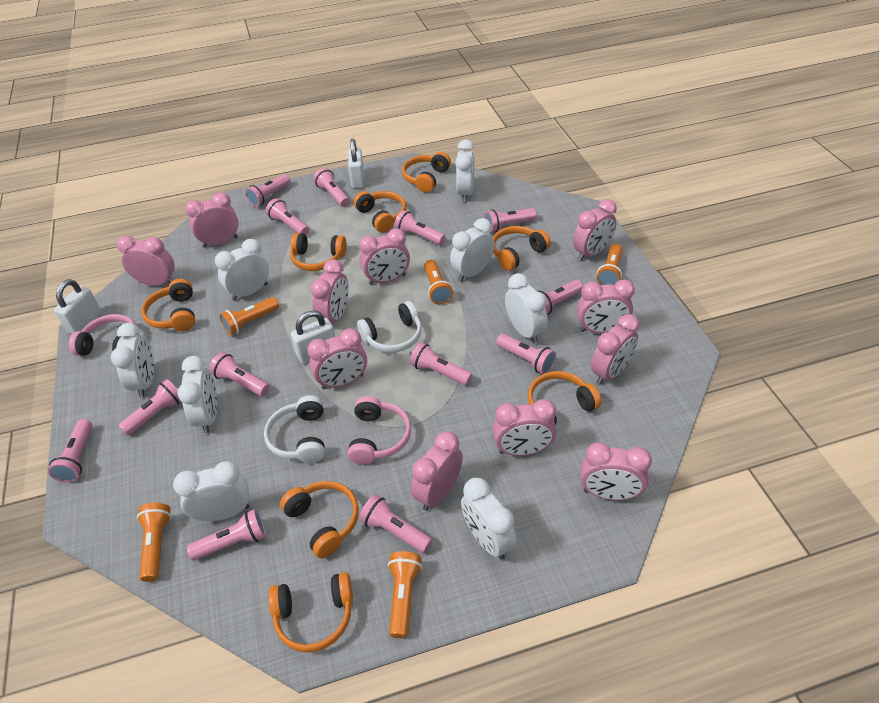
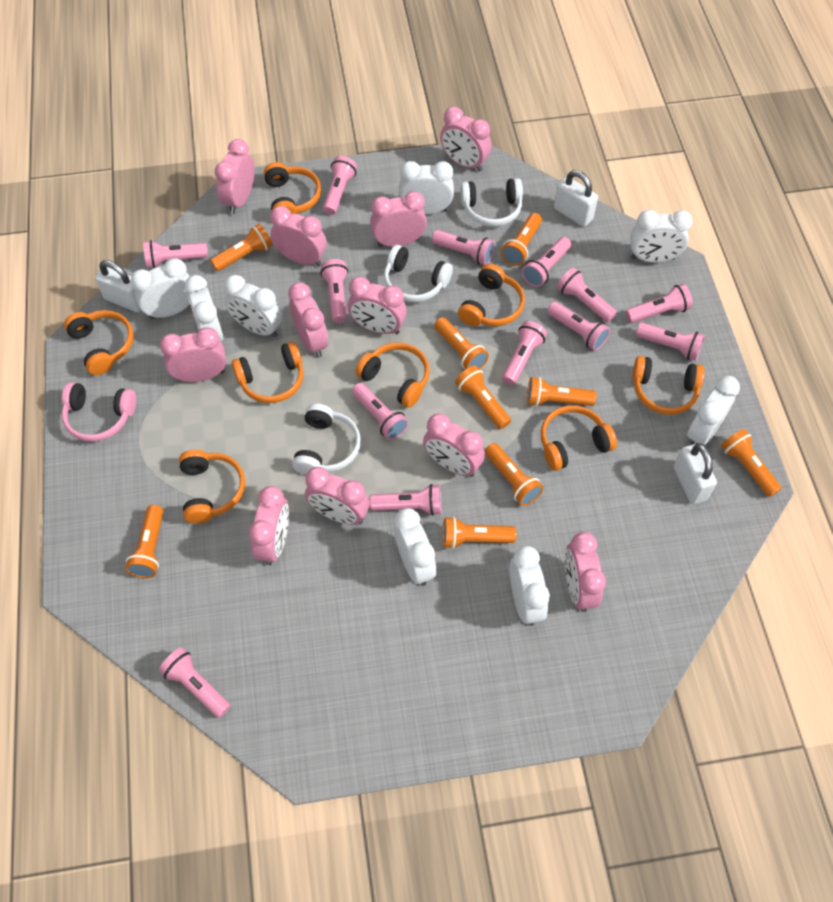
orange flashlight: 5 -> 9
pink headphones: 2 -> 1
white headphones: 2 -> 3

